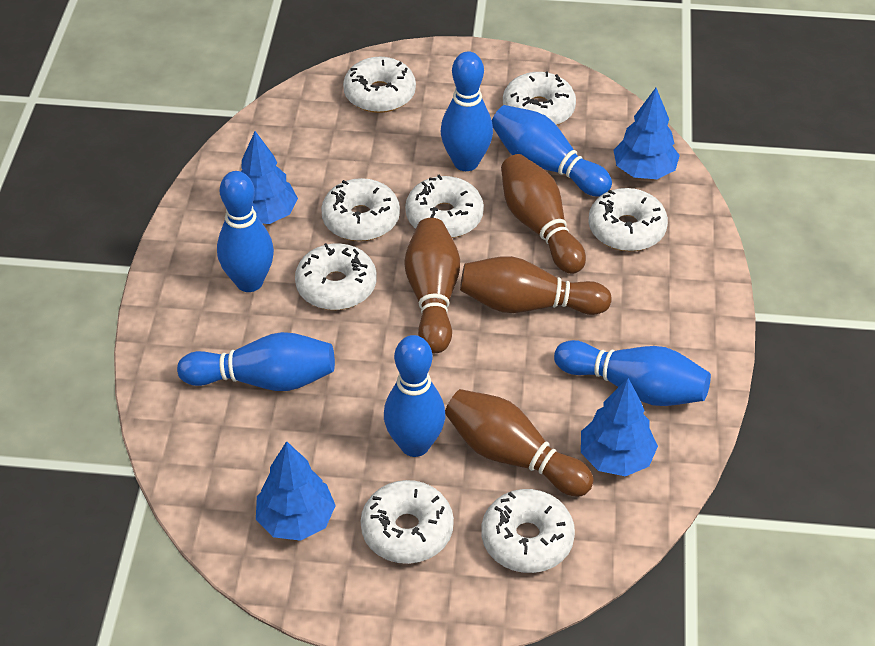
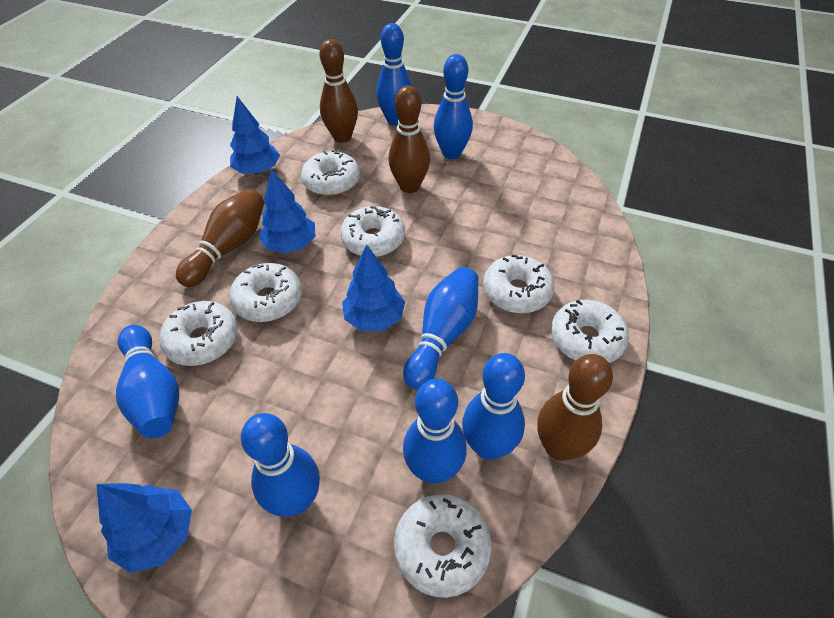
blue bowling pin: 6 -> 7
white donut: 8 -> 7

